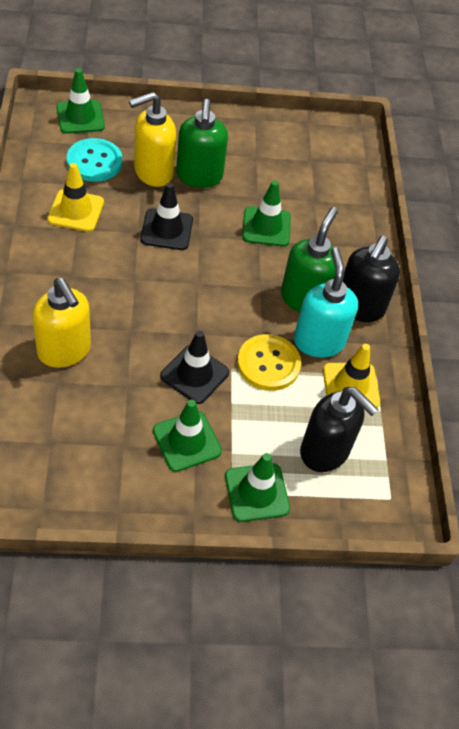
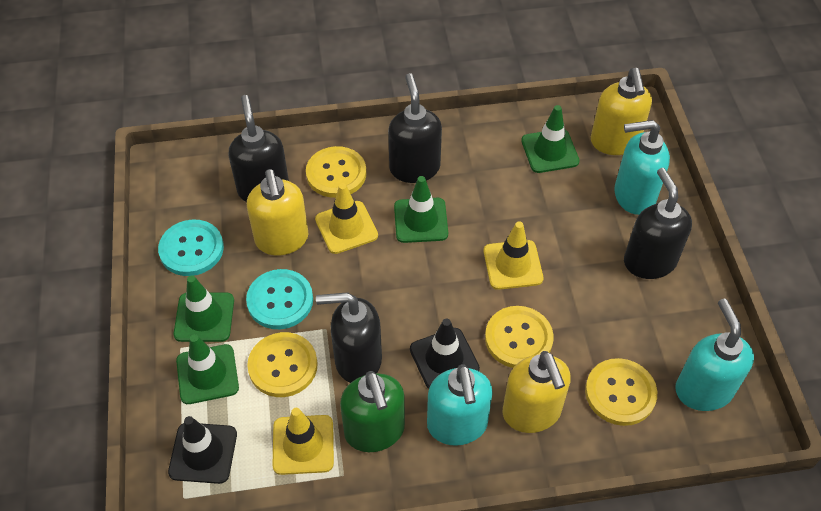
black soap dispenser: 2 -> 4
green soap dispenser: 2 -> 1
turquoise button: 1 -> 2
turquoise soap dispenser: 1 -> 3
yellow button: 1 -> 4
yellow soap dispenser: 2 -> 3
yellow traffic cone: 2 -> 3

